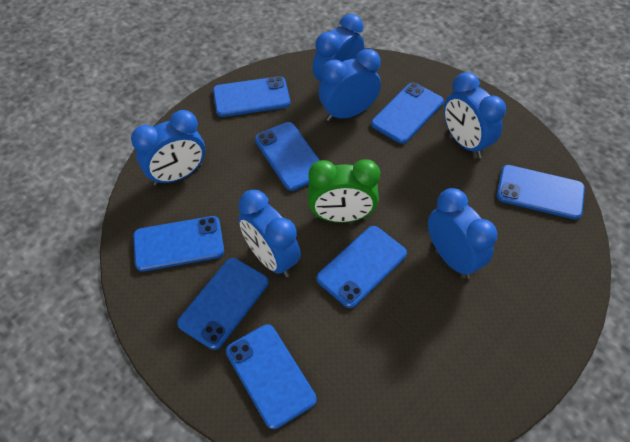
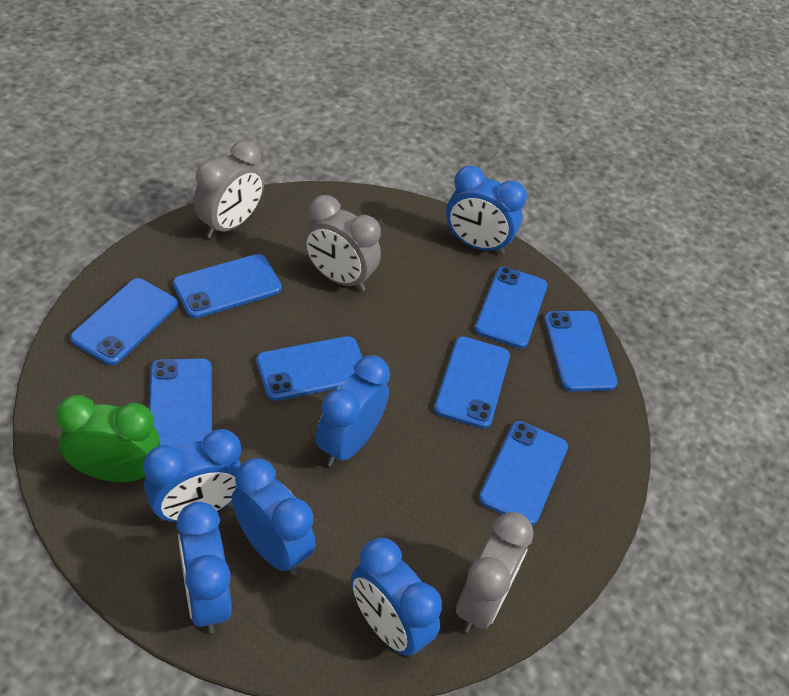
grey clock: 0 -> 3

